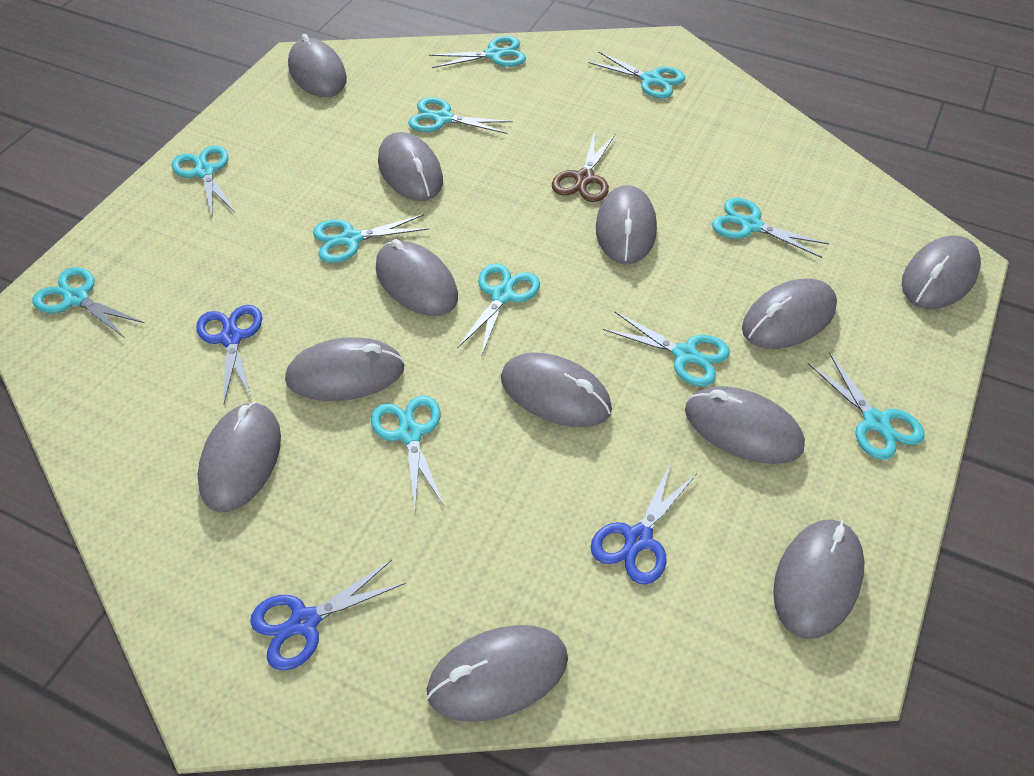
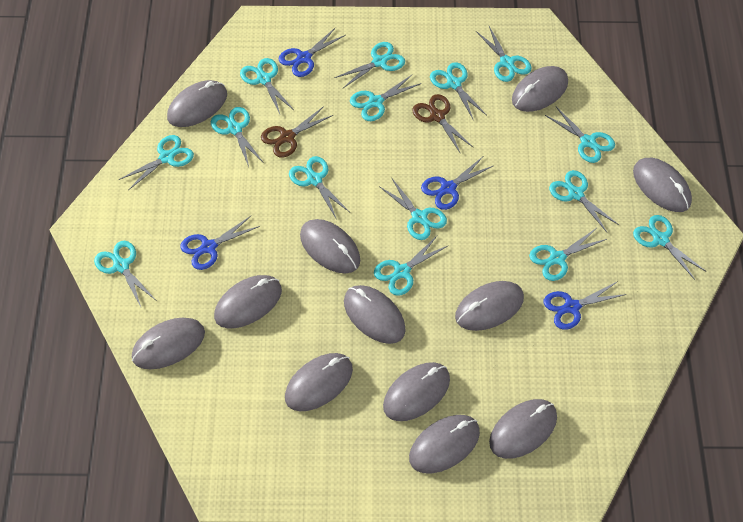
blue scissors: 3 -> 4
brown scissors: 1 -> 2
turquoise scissors: 11 -> 15

